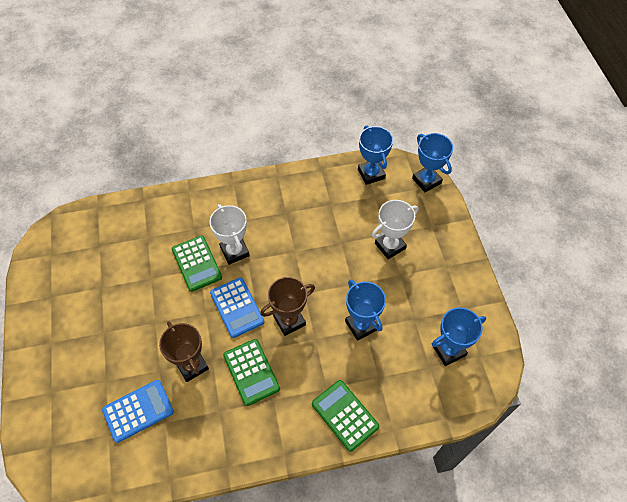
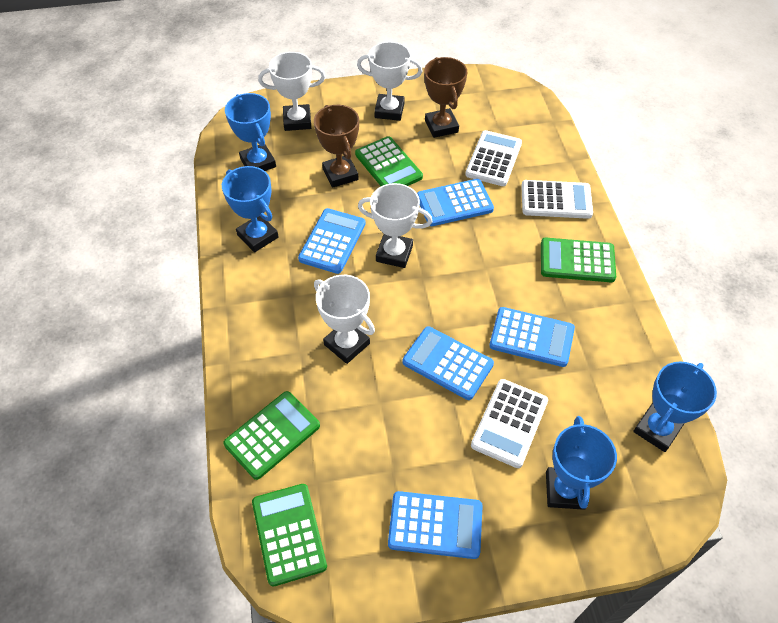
blue calculator: 2 -> 5
green calculator: 3 -> 4
white calculator: 0 -> 3
white trophy: 2 -> 4

